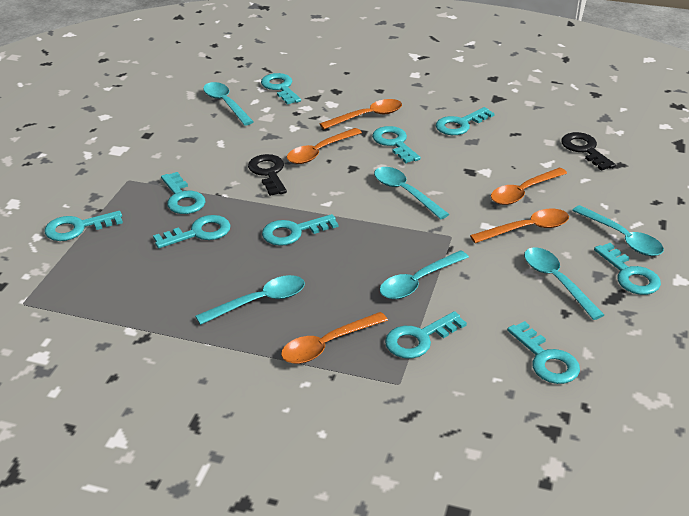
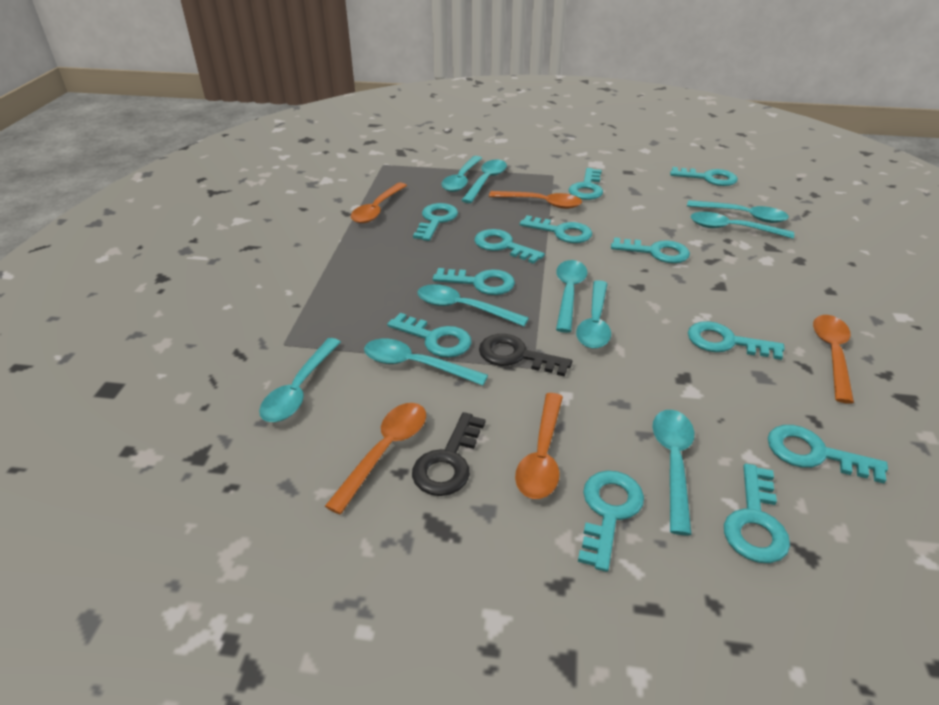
turquoise key: 10 -> 12
turquoise spoon: 6 -> 10

